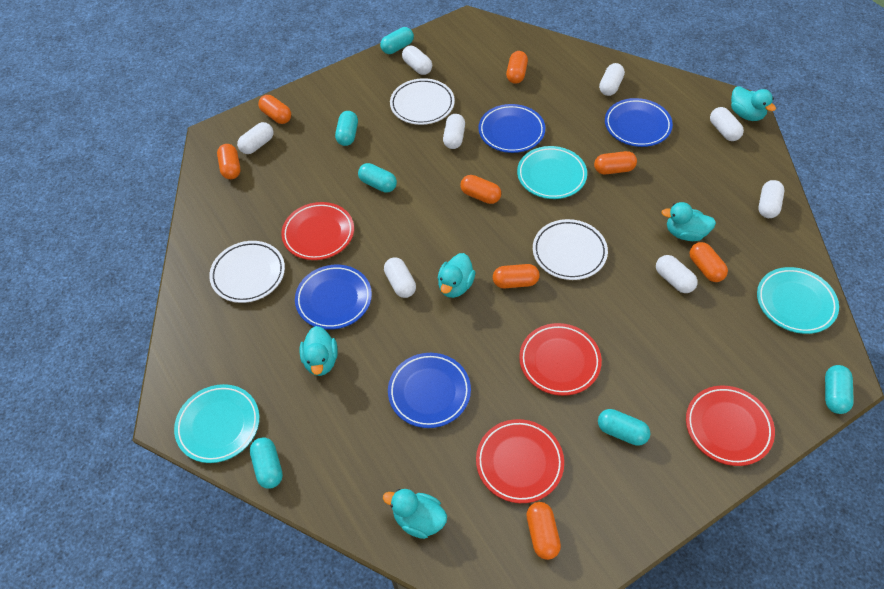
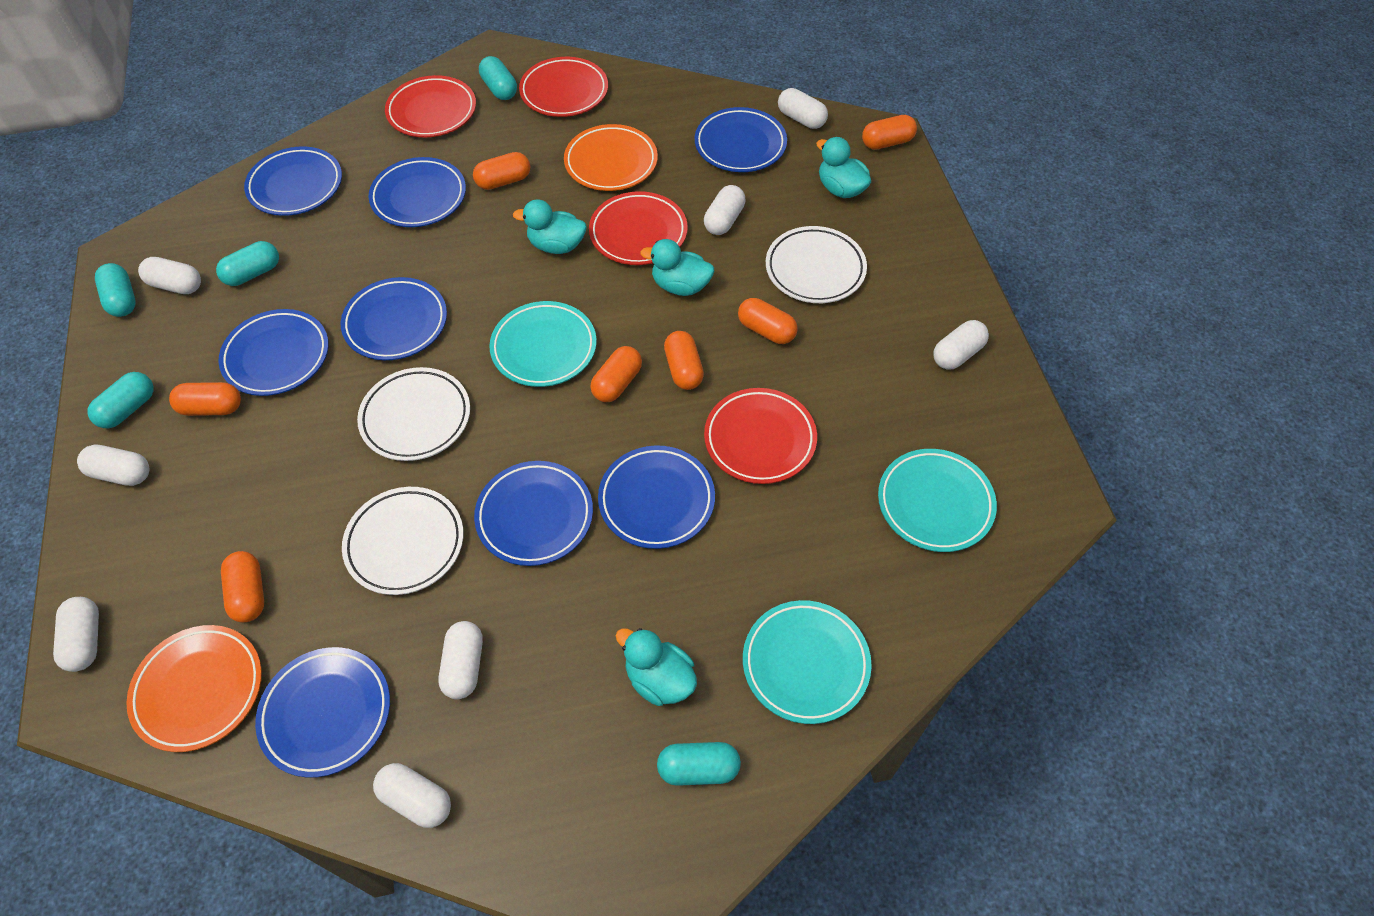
blue plate: 4 -> 8
orange capsule: 8 -> 7
orange plate: 0 -> 2
turquoise capsule: 6 -> 5
turquoise duck: 5 -> 4

